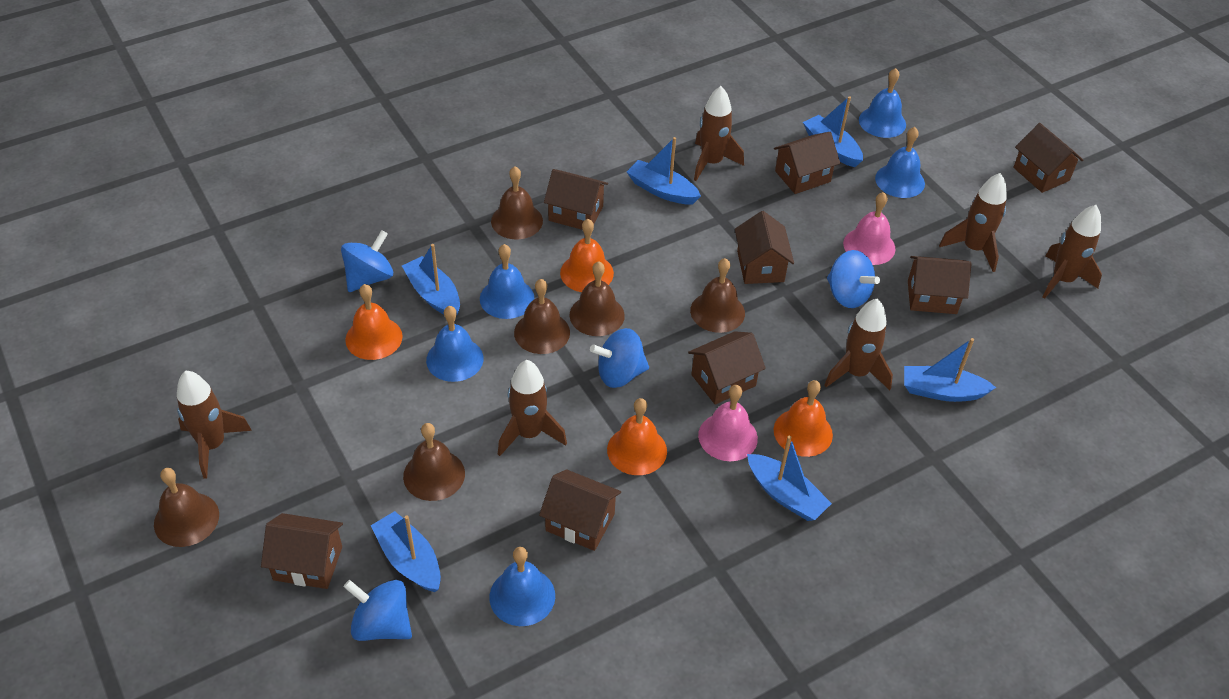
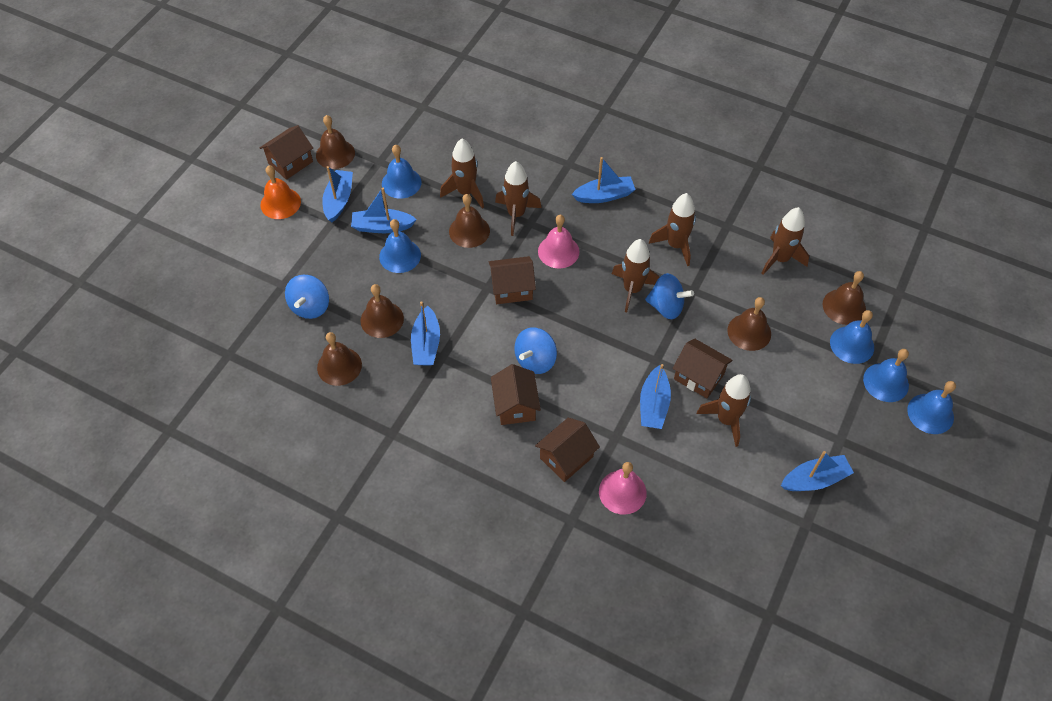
blue spinning top: 4 -> 3
brown house: 8 -> 5
orange bell: 4 -> 1

